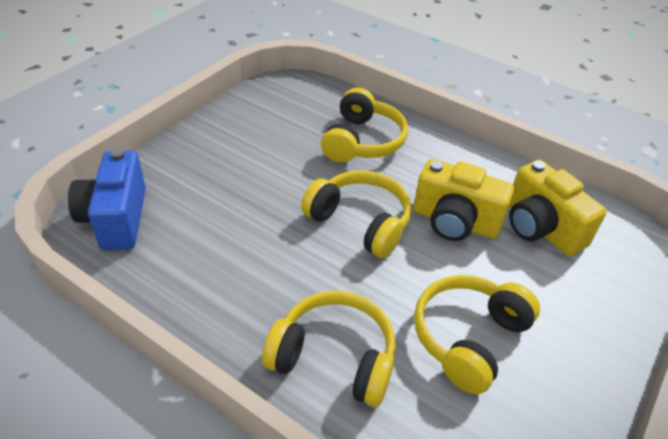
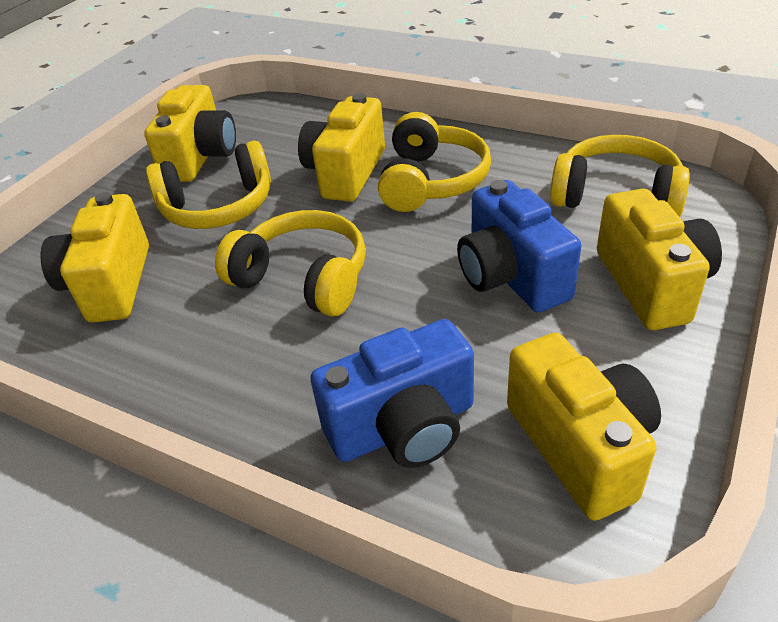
blue camera: 1 -> 2
yellow camera: 2 -> 5

